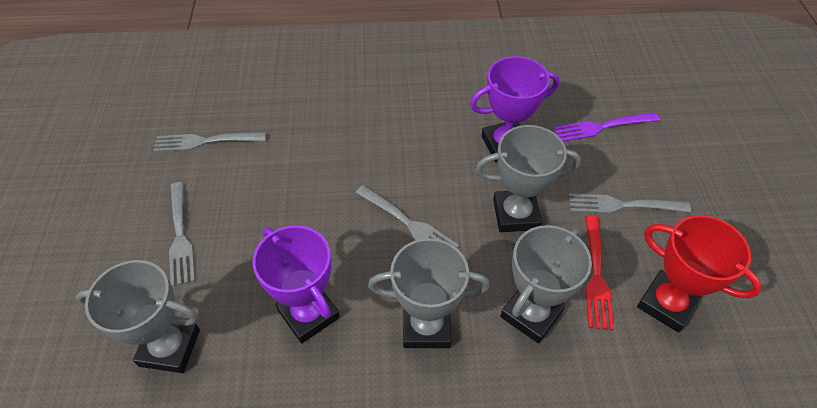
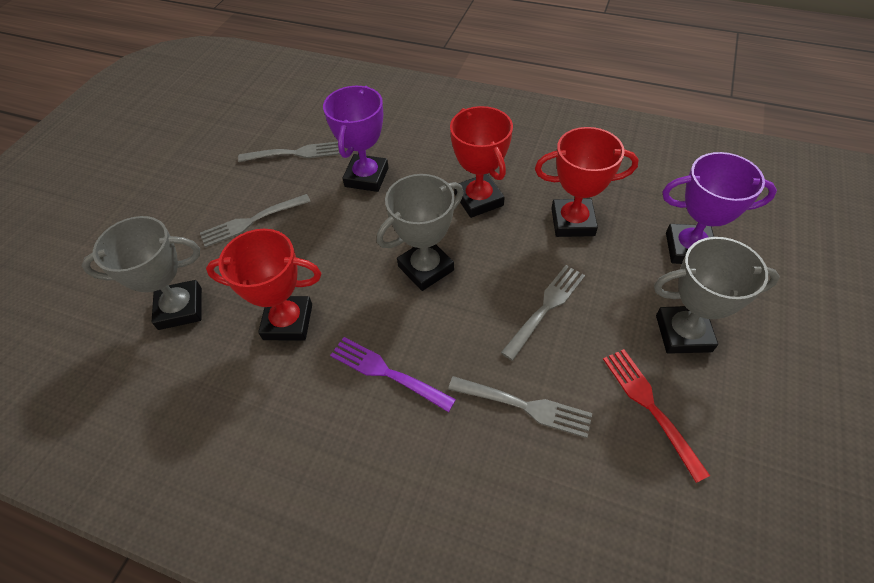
grey trophy: 4 -> 3
red trophy: 1 -> 3

